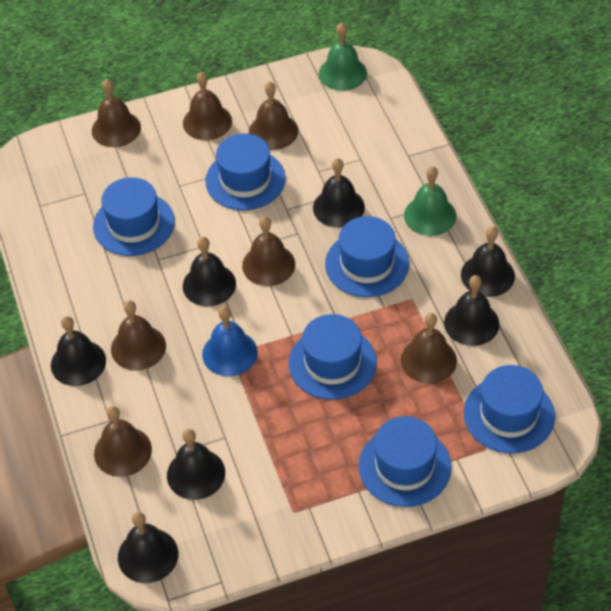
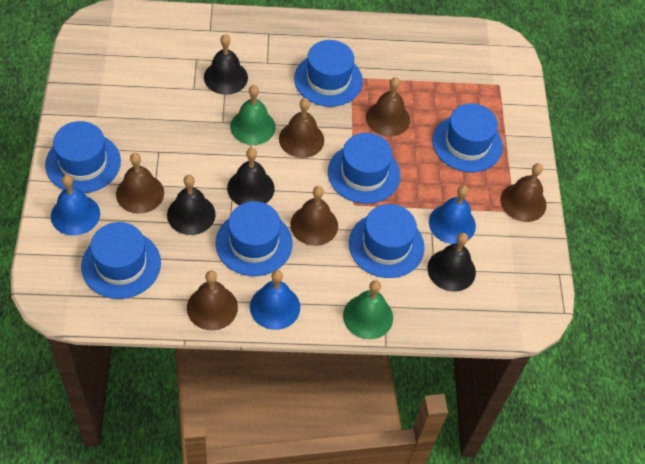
black bell: 7 -> 4
blue bell: 1 -> 3
blue hat: 6 -> 7
brown bell: 7 -> 6

